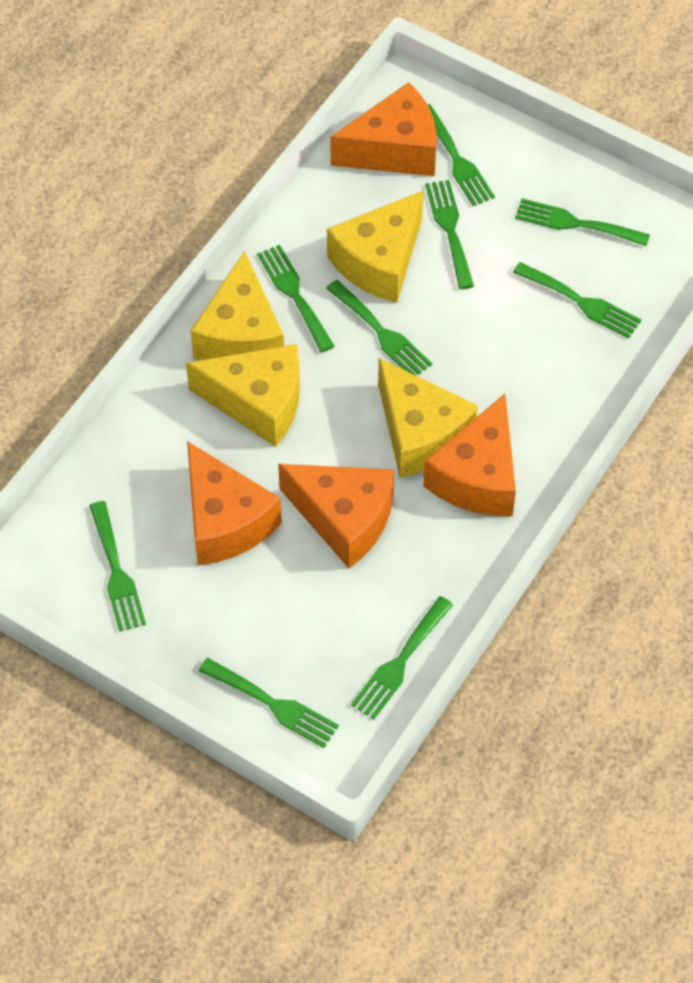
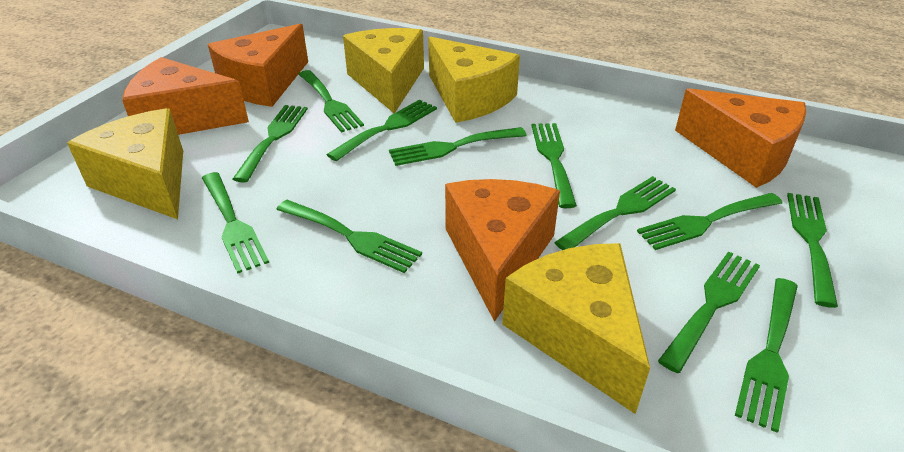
green fork: 9 -> 12

